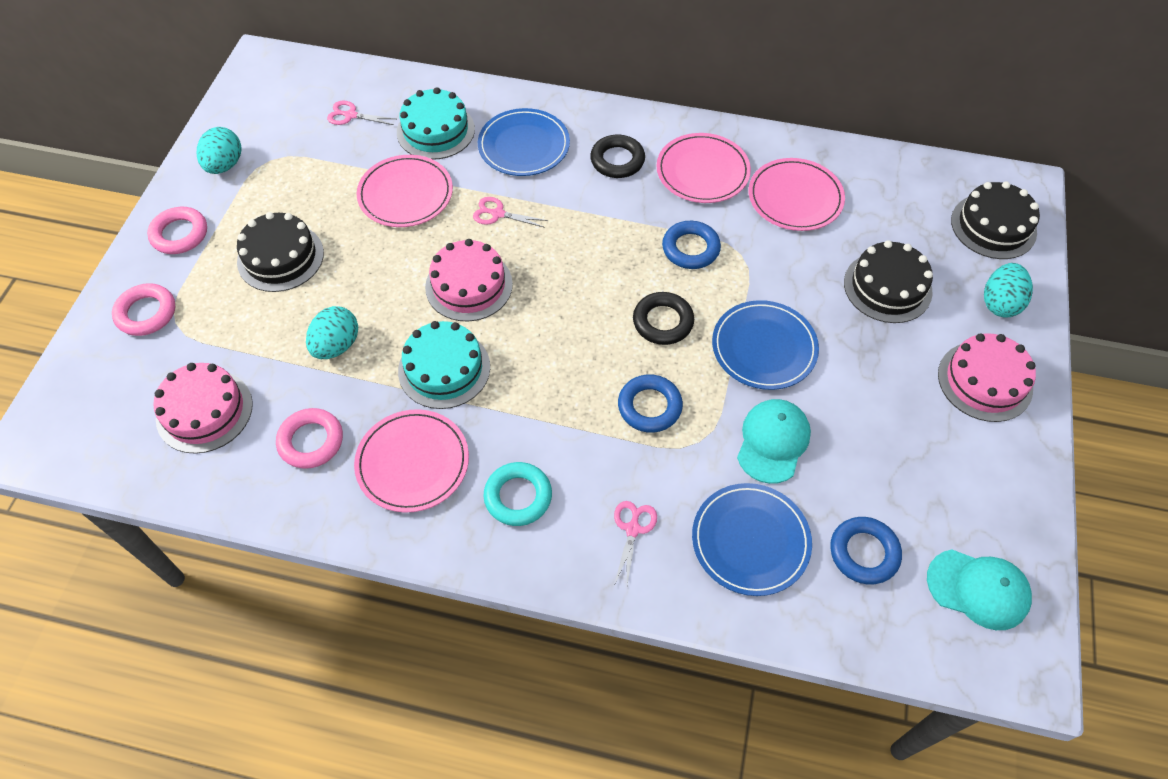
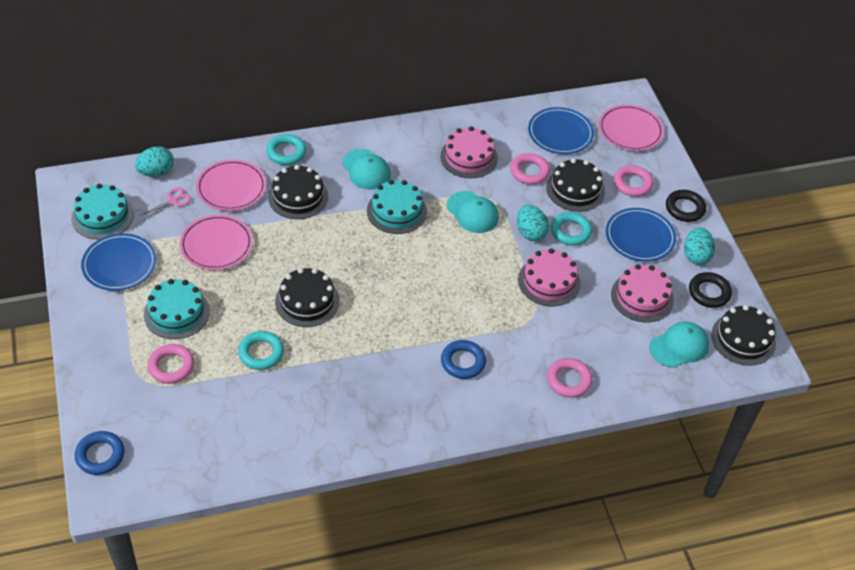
black cake: 3 -> 4
blue ring: 3 -> 2
pink plate: 4 -> 3
pink ring: 3 -> 4
pink scissors: 3 -> 1
turquoise cake: 2 -> 3
turquoise cap: 2 -> 3
turquoise ring: 1 -> 3

